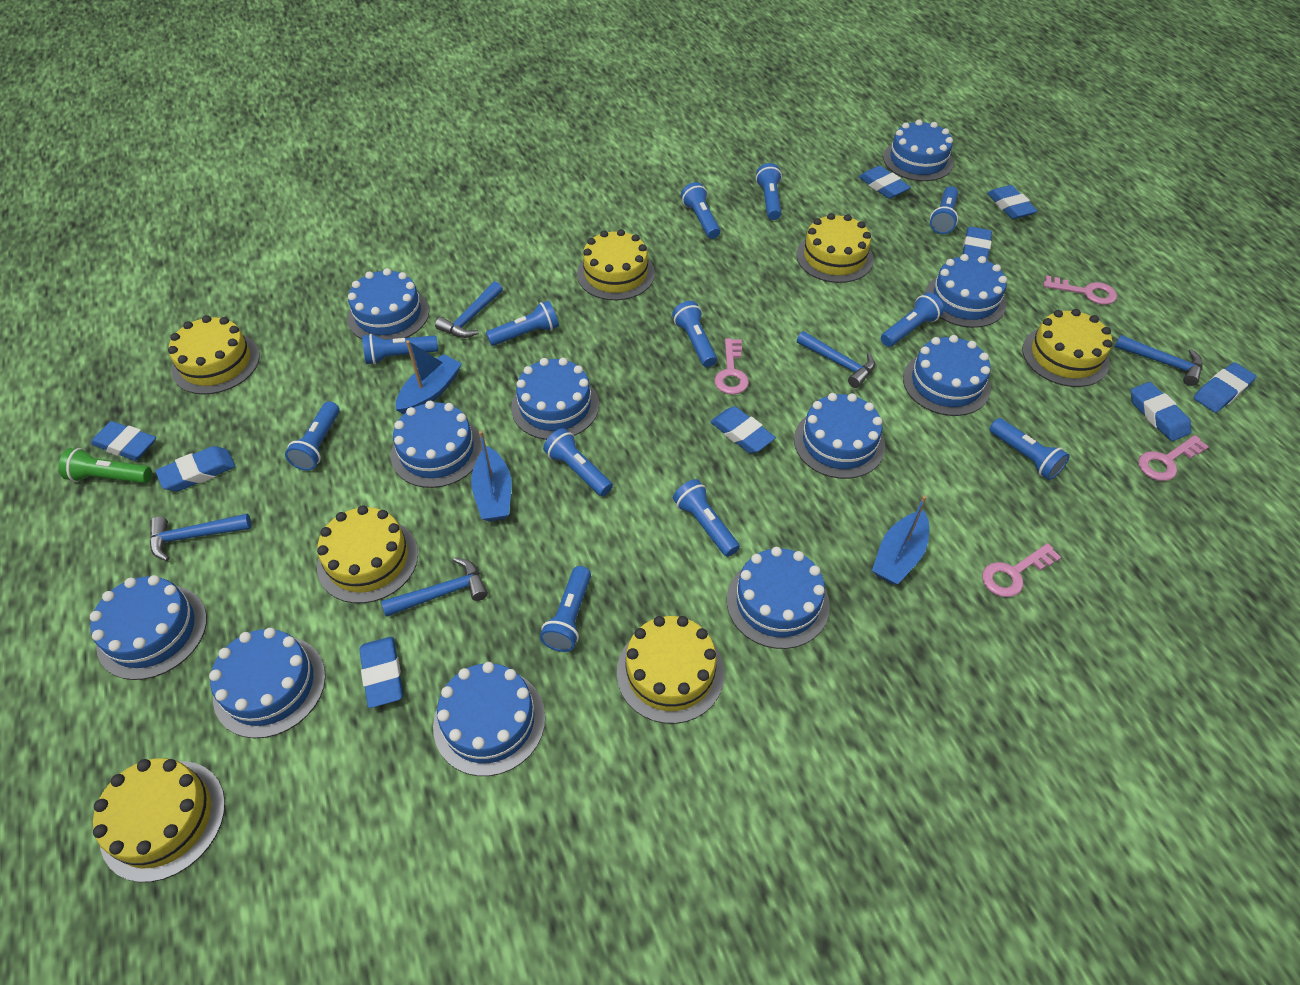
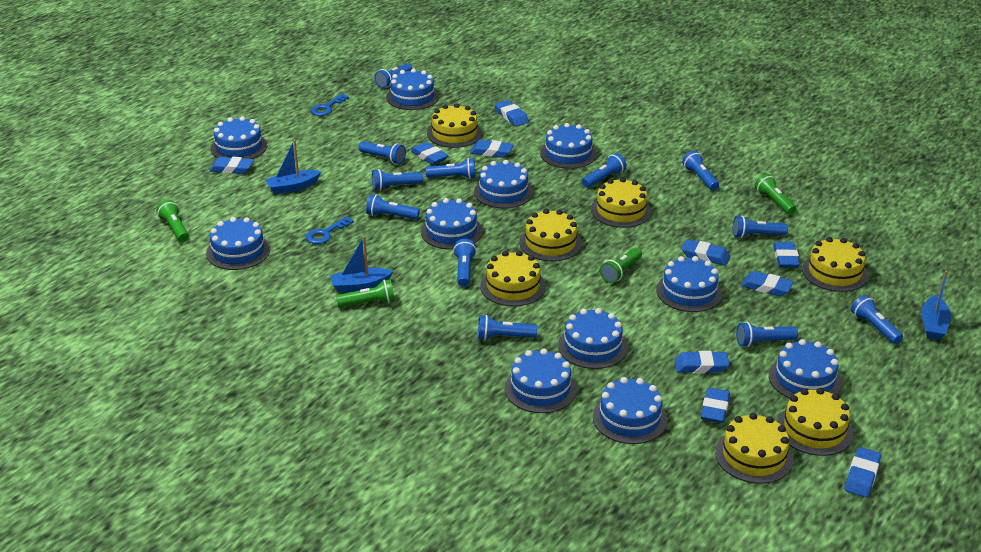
blue eraser: 9 -> 10
blue hammer: 5 -> 0
blue key: 0 -> 2
green flashlight: 1 -> 4
pink key: 4 -> 0

